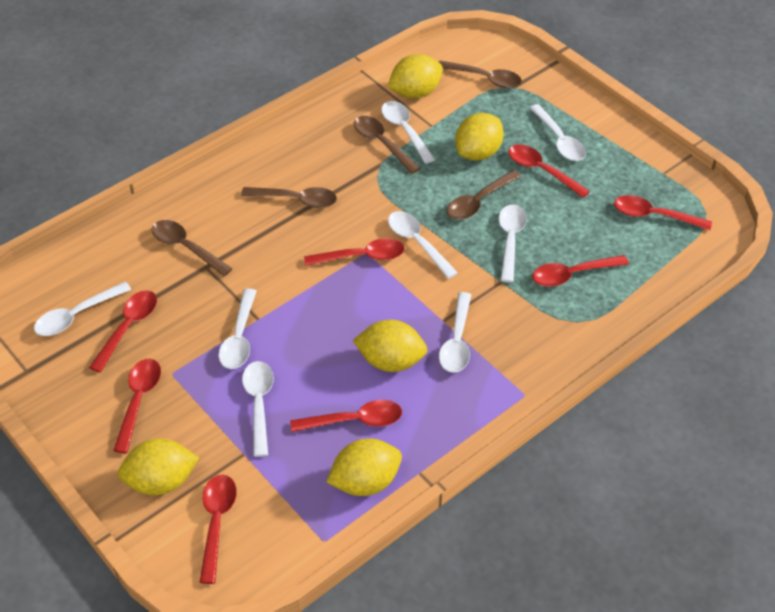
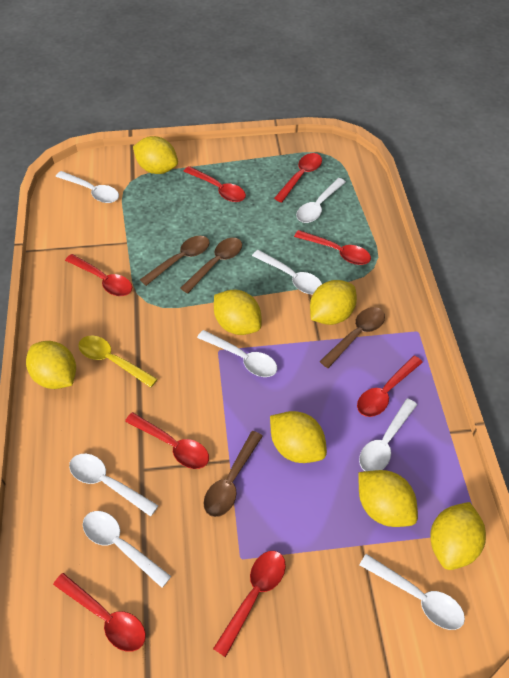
brown spoon: 5 -> 4
yellow lemon: 5 -> 7
yellow spoon: 0 -> 1

